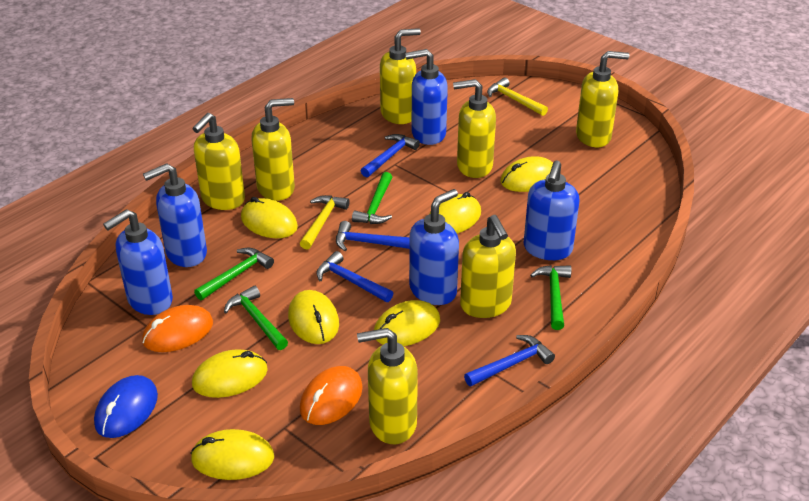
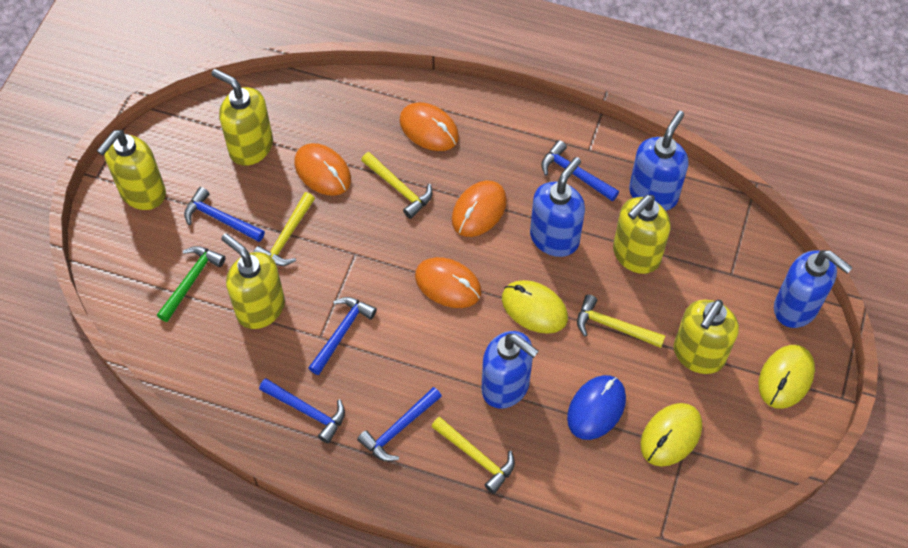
blue hammer: 4 -> 5
blue soap dispenser: 5 -> 4
green hammer: 4 -> 1
orange mouse: 2 -> 4
yellow hammer: 2 -> 4
yellow mouse: 7 -> 3
yellow soap dispenser: 7 -> 5

